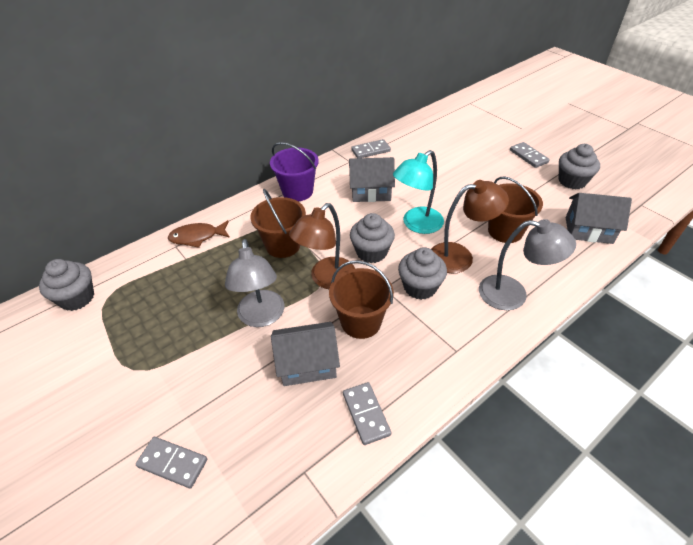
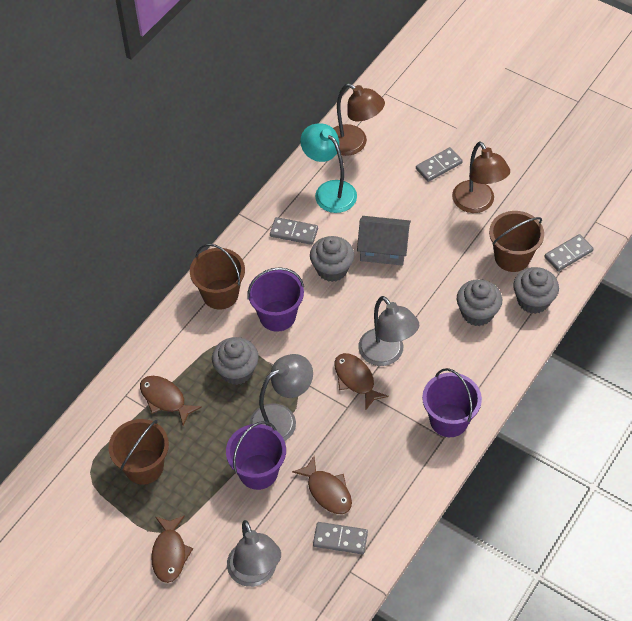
brown fish: 1 -> 4
grey house: 3 -> 1
grey lamp: 2 -> 3
purple bucket: 1 -> 3

